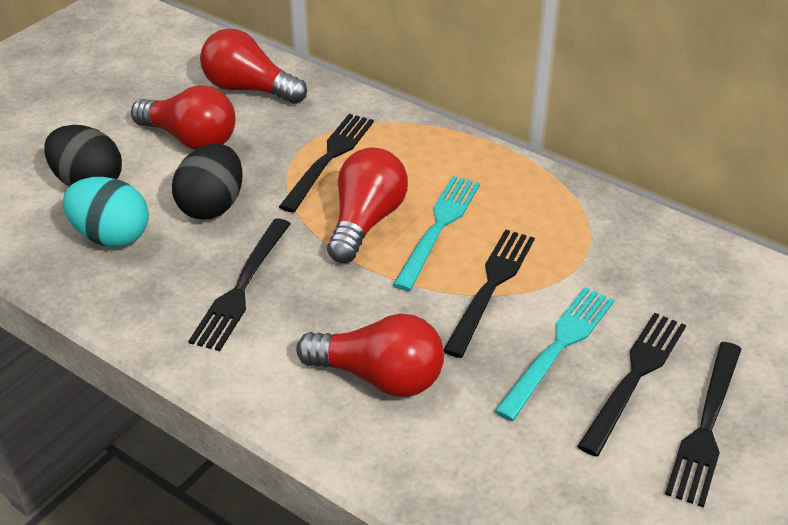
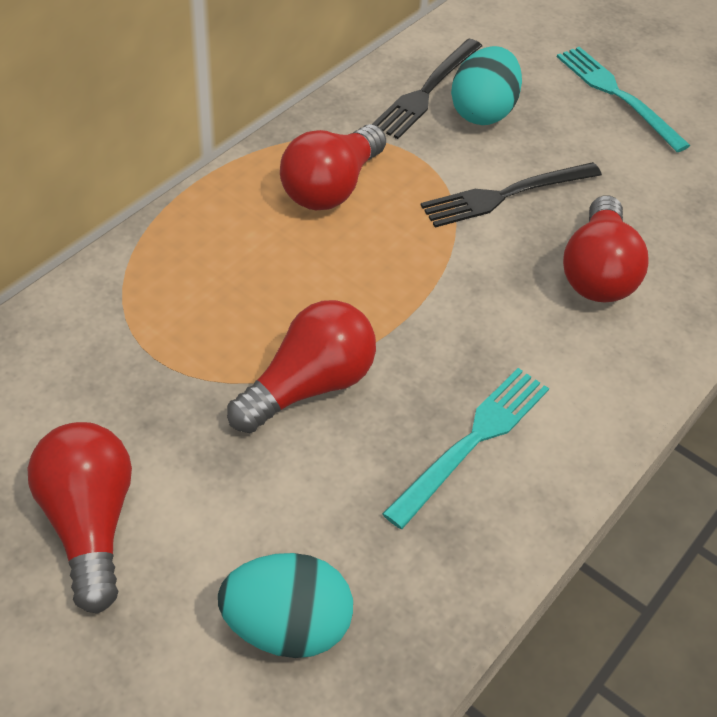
black egg: 2 -> 0
black fork: 5 -> 2
turquoise egg: 1 -> 2

